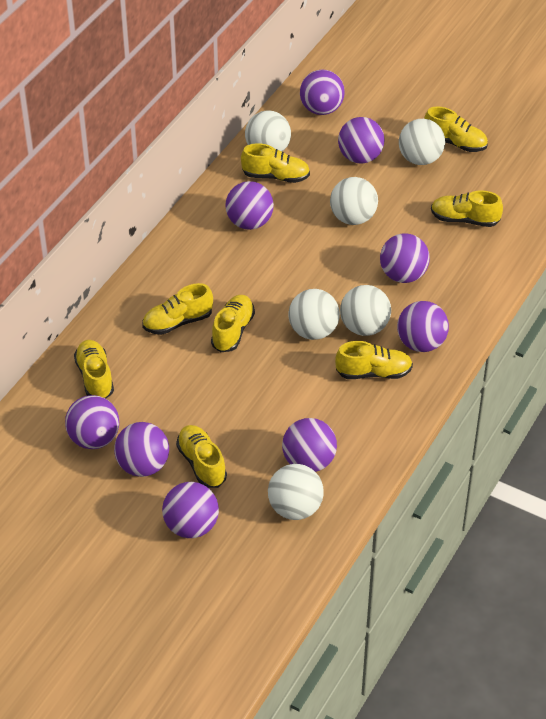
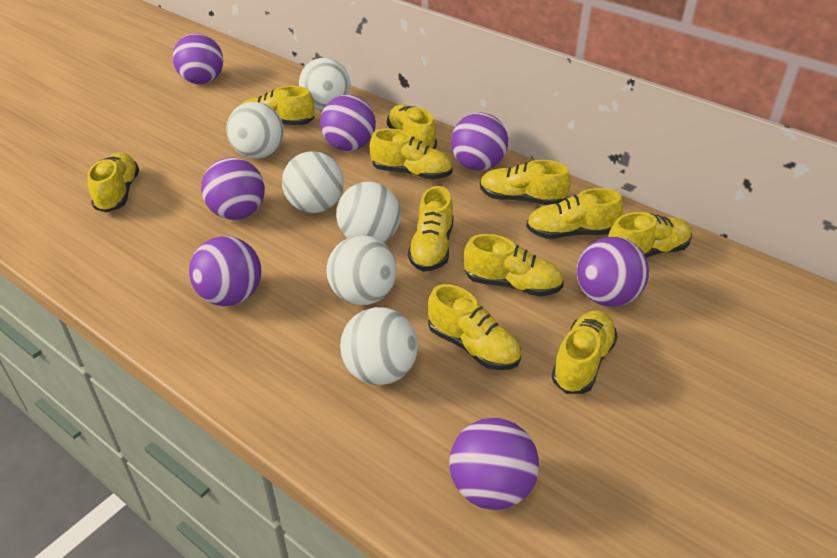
purple ball: 9 -> 7
yellow shoe: 8 -> 11

